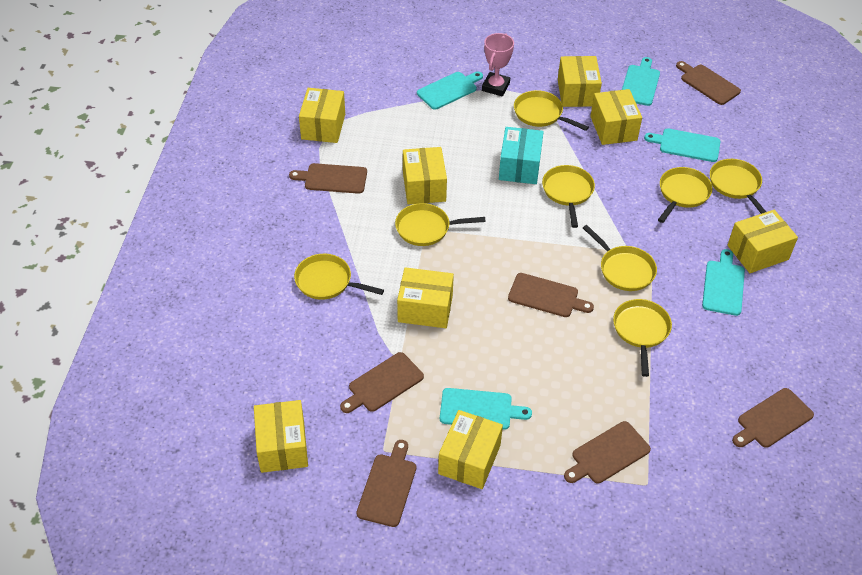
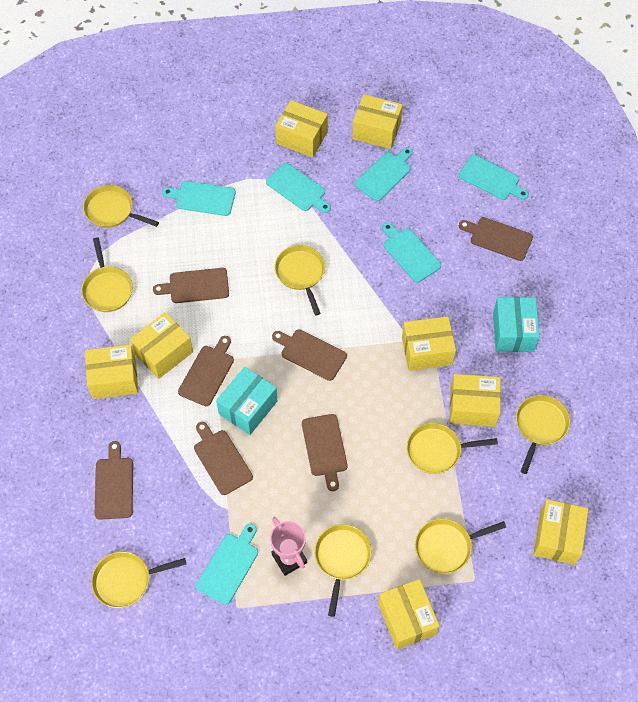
turquoise box: 1 -> 2
turquoise cutting board: 5 -> 6

